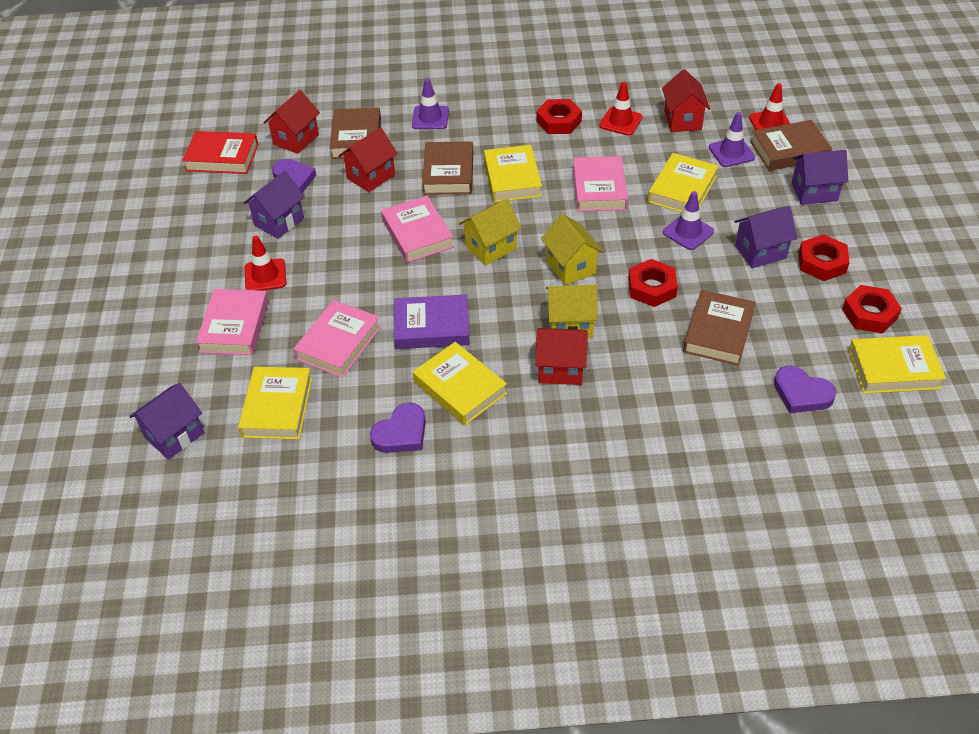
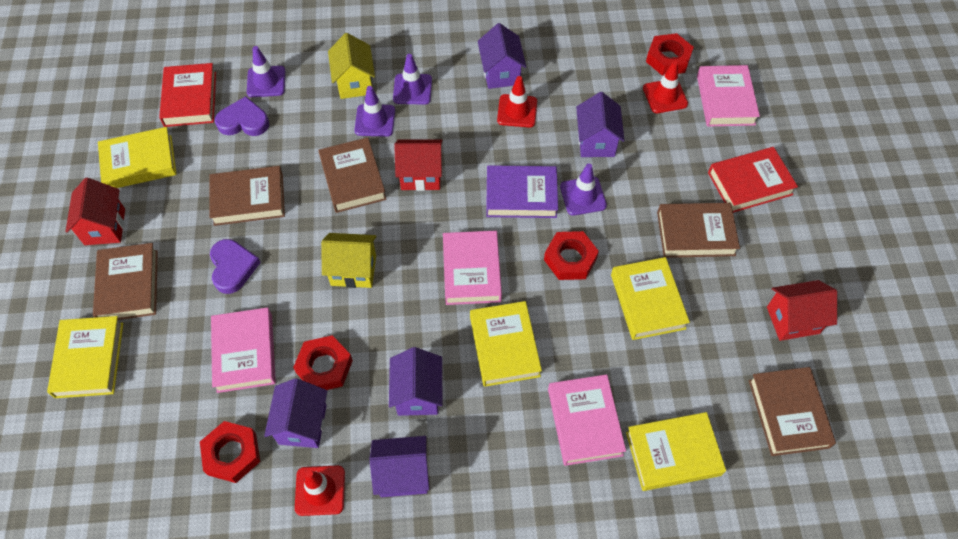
brown book: 4 -> 5
purple heart: 3 -> 2
purple house: 4 -> 5
purple traffic cone: 3 -> 4
red book: 1 -> 2
red house: 4 -> 3
yellow house: 3 -> 2

